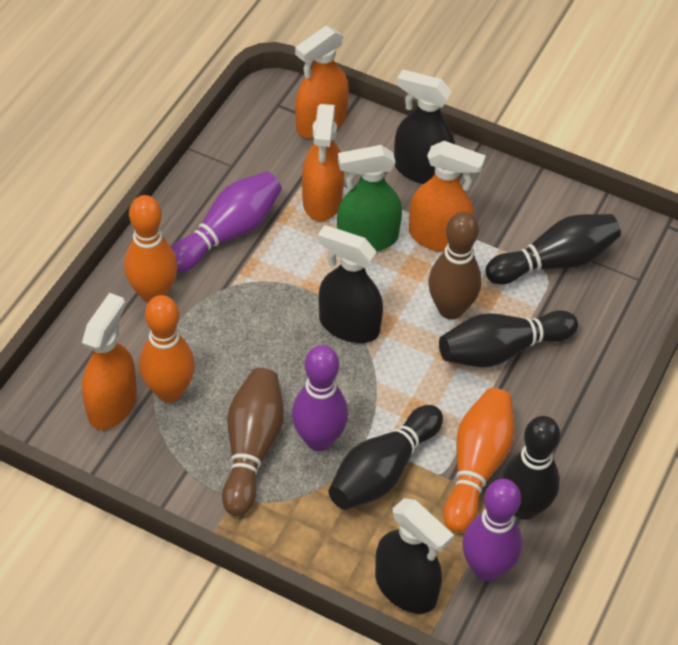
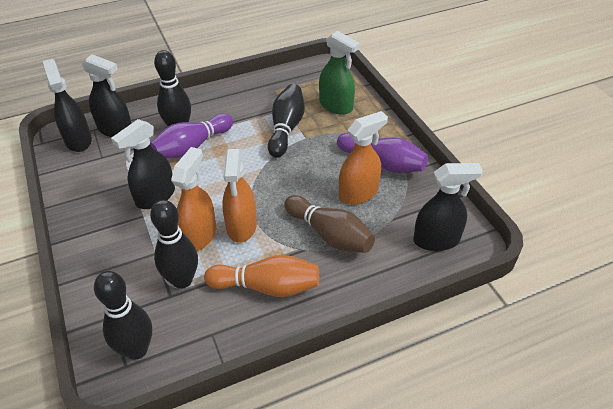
black spray bottle: 3 -> 4
brown bowling pin: 2 -> 1
orange bowling pin: 3 -> 1
orange spray bottle: 4 -> 3
purple bowling pin: 3 -> 2

